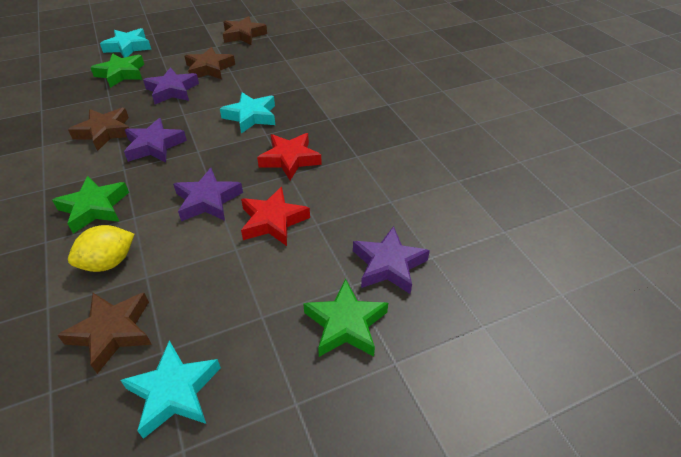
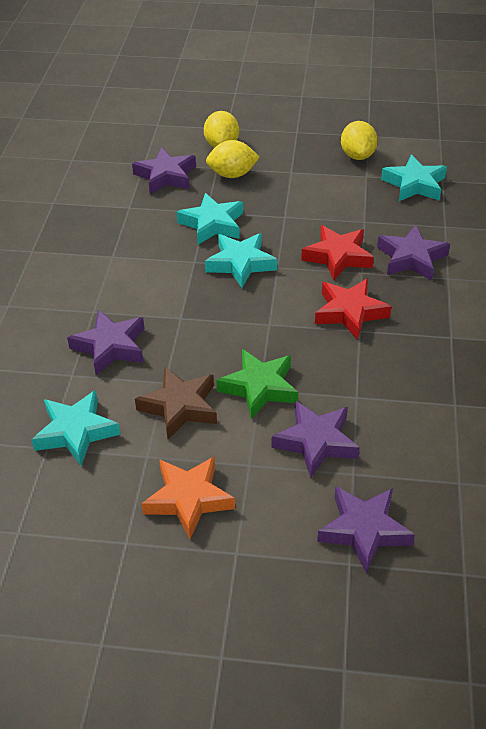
brown star: 4 -> 1
green star: 3 -> 1
orange star: 0 -> 1
purple star: 4 -> 5
turquoise star: 3 -> 4
yellow lemon: 1 -> 3

